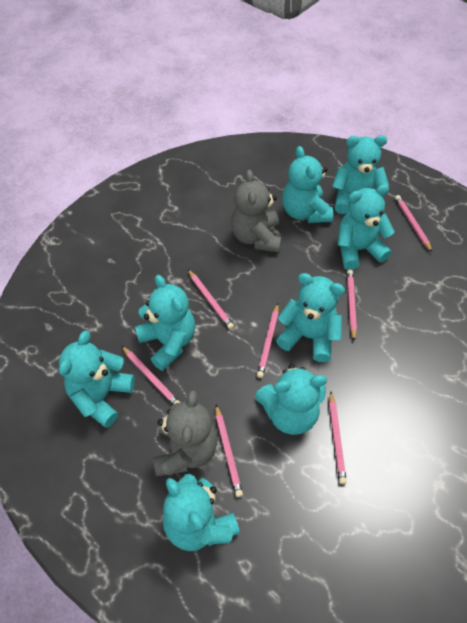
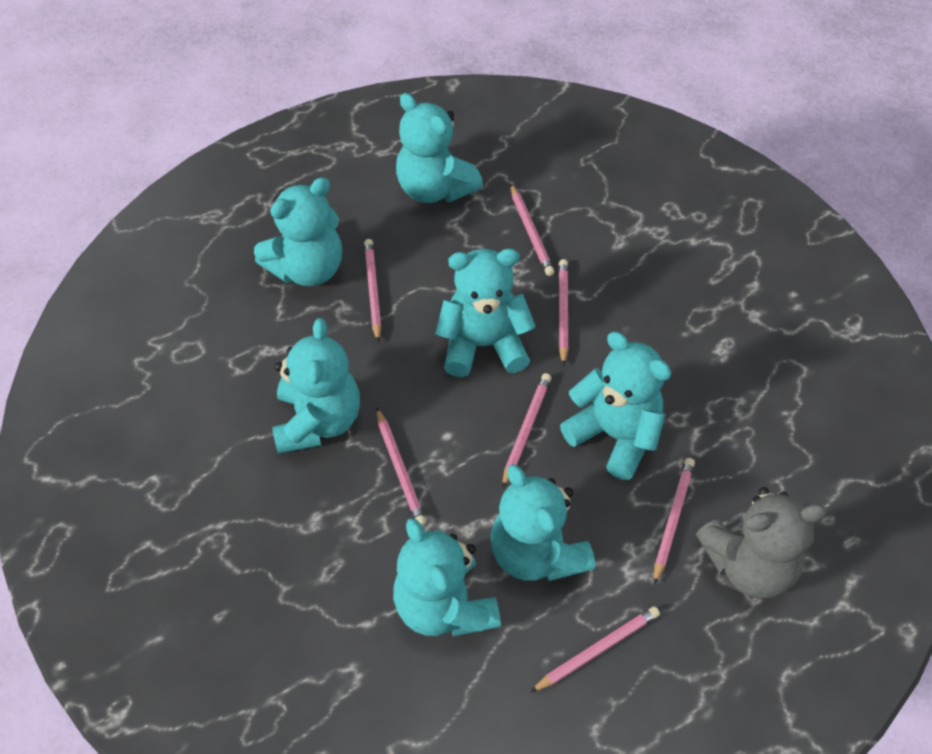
grey teddy bear: 2 -> 1
turquoise teddy bear: 8 -> 7

